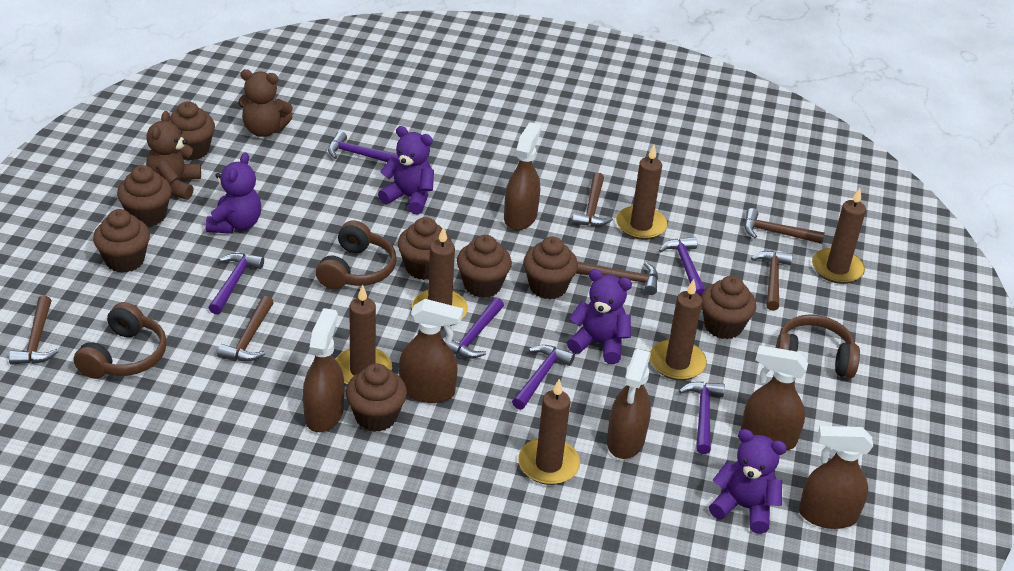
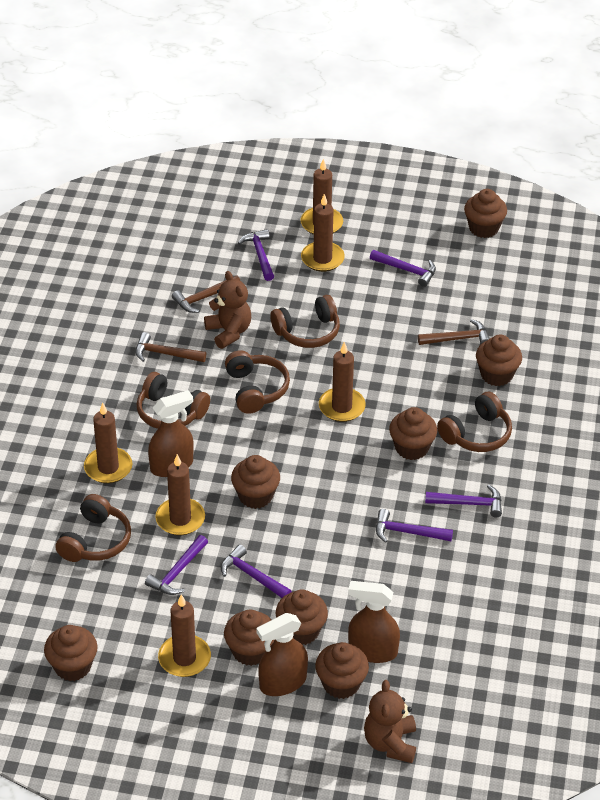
brown hammer: 6 -> 3
brown headphones: 3 -> 5
brown spray bottle: 6 -> 3
purple teddy bear: 4 -> 0

